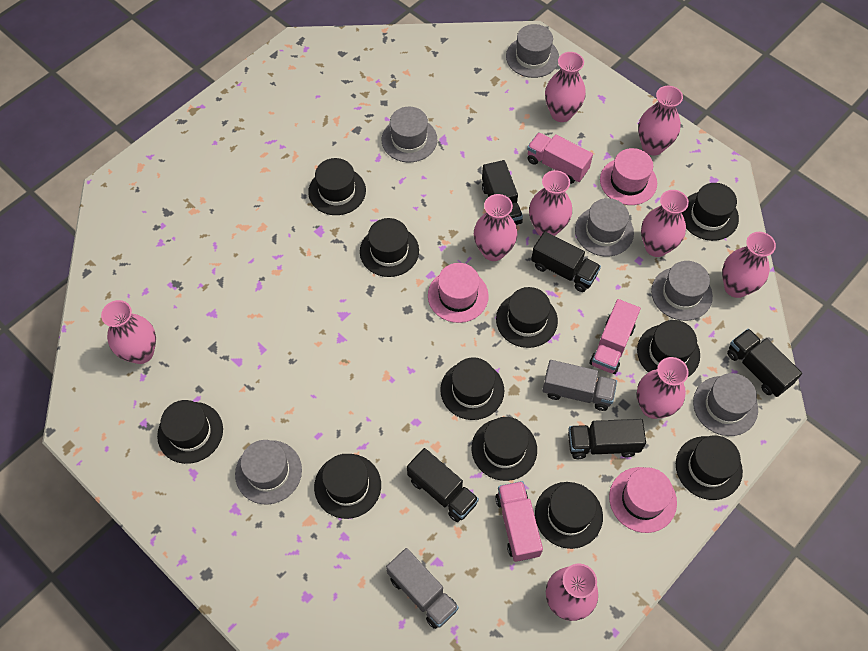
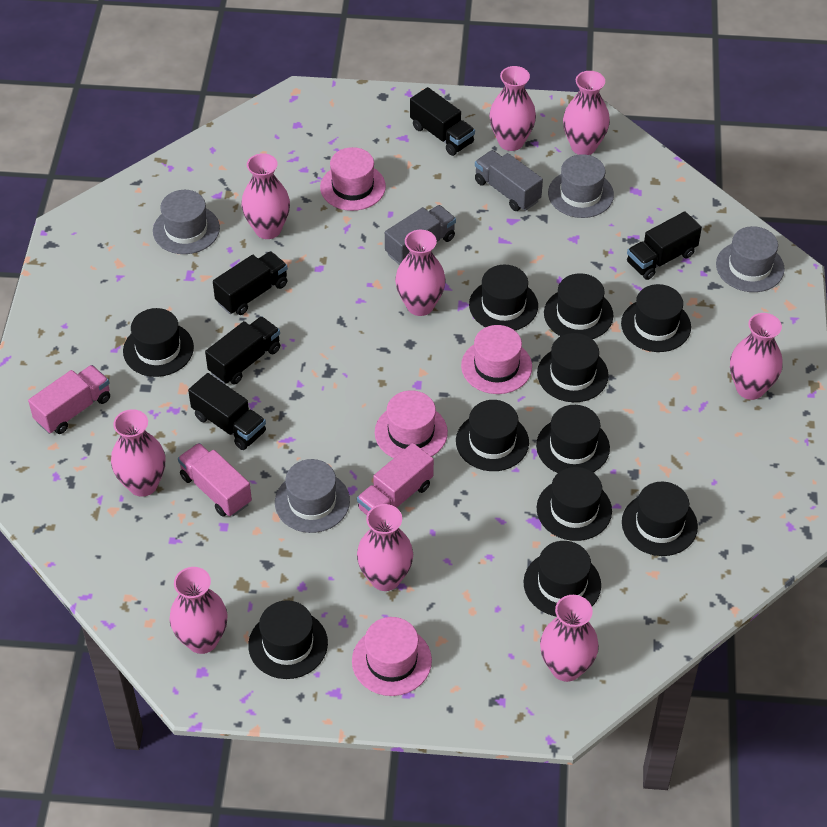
grey hat: 6 -> 4
pink hat: 3 -> 4

